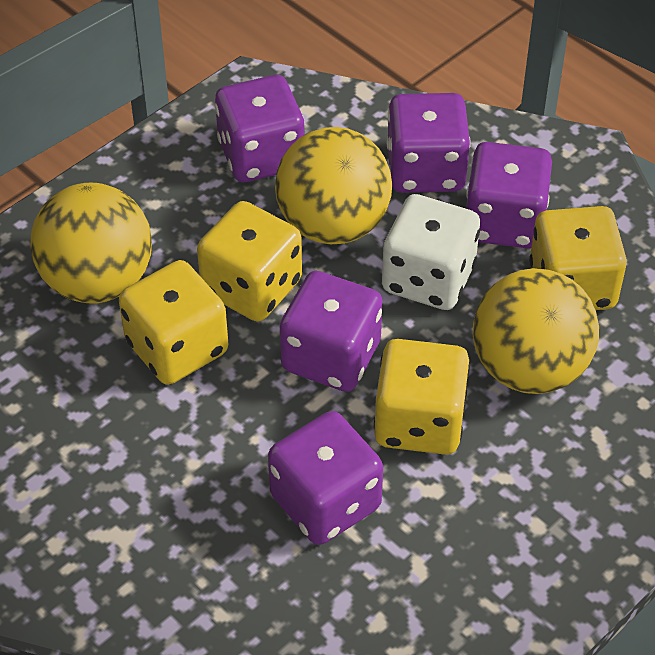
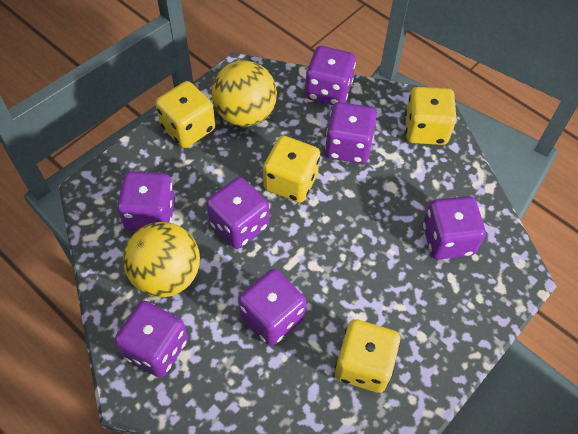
purple dice: 5 -> 7
white dice: 1 -> 0
yellow ball: 3 -> 2

